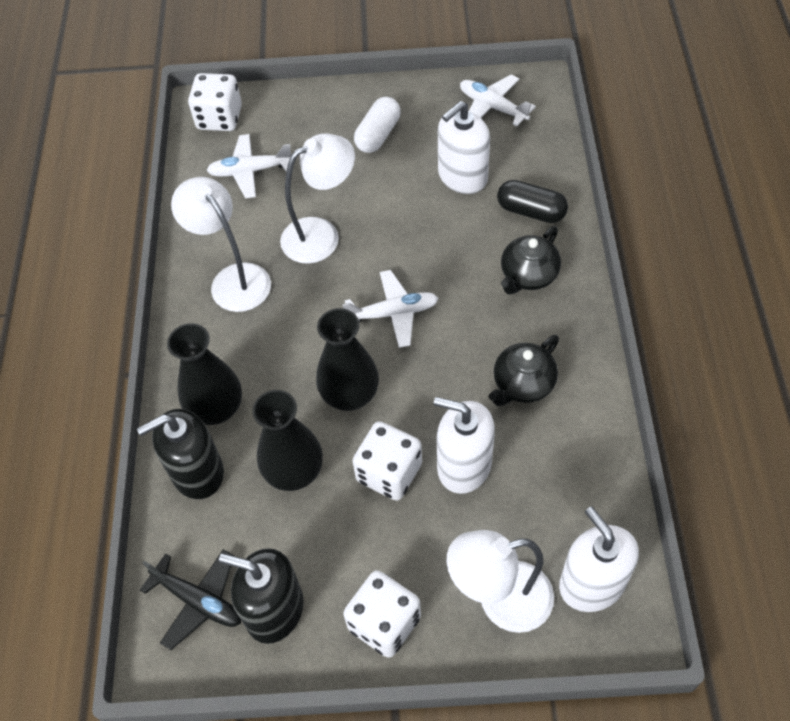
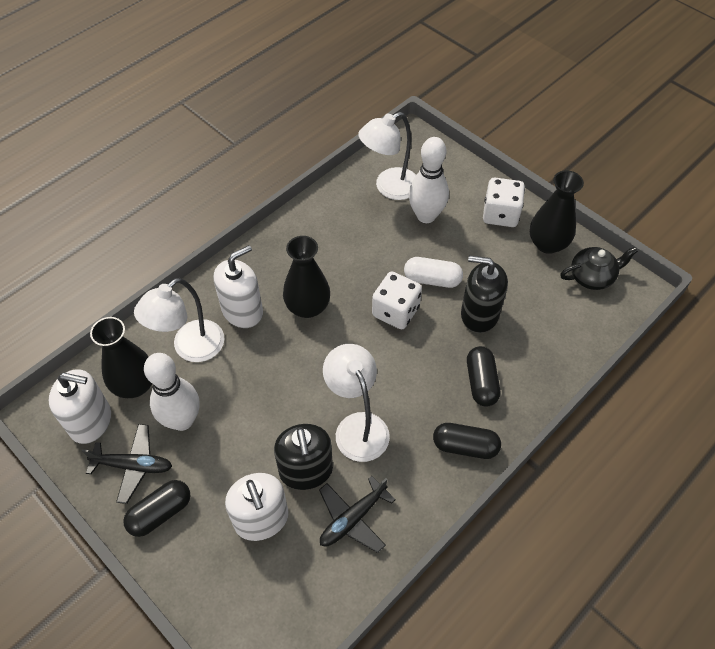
black capsule: 1 -> 3
black plane: 1 -> 2
black teapot: 2 -> 1
white bowling pin: 0 -> 2
white dice: 3 -> 2
white plane: 3 -> 0

